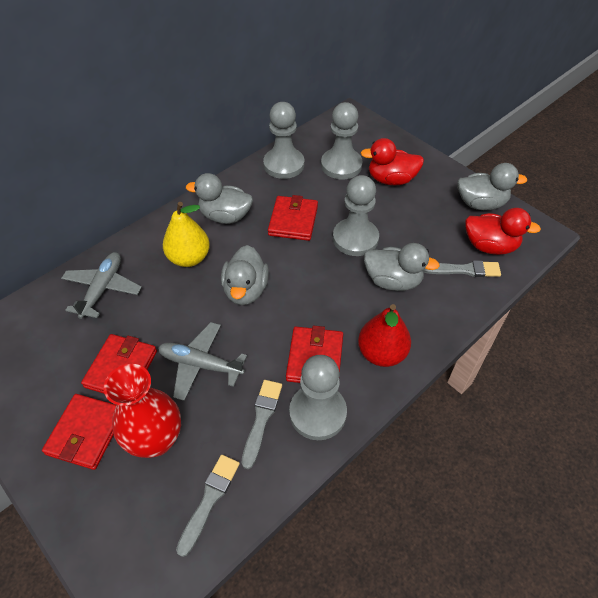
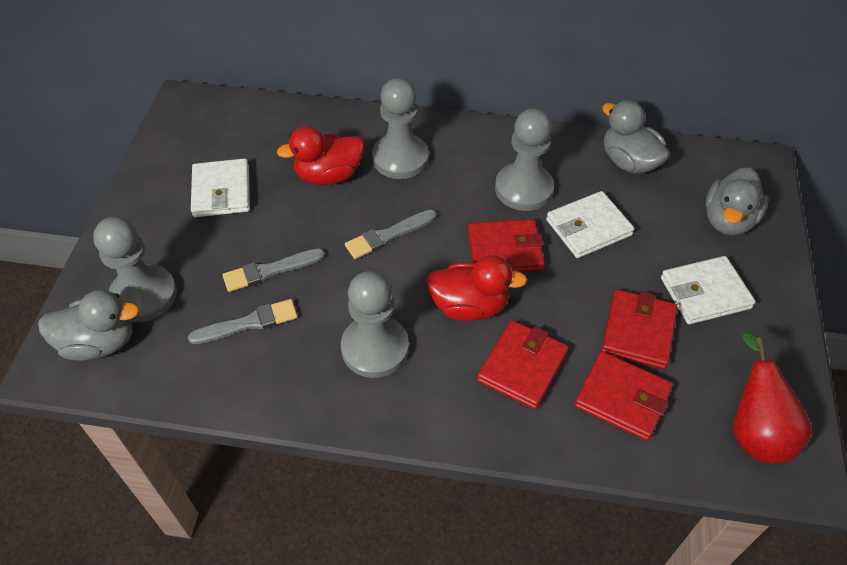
grey duck: 4 -> 3
grey plane: 2 -> 0
red vase: 1 -> 0
white wallet: 0 -> 3
yellow pear: 1 -> 0

